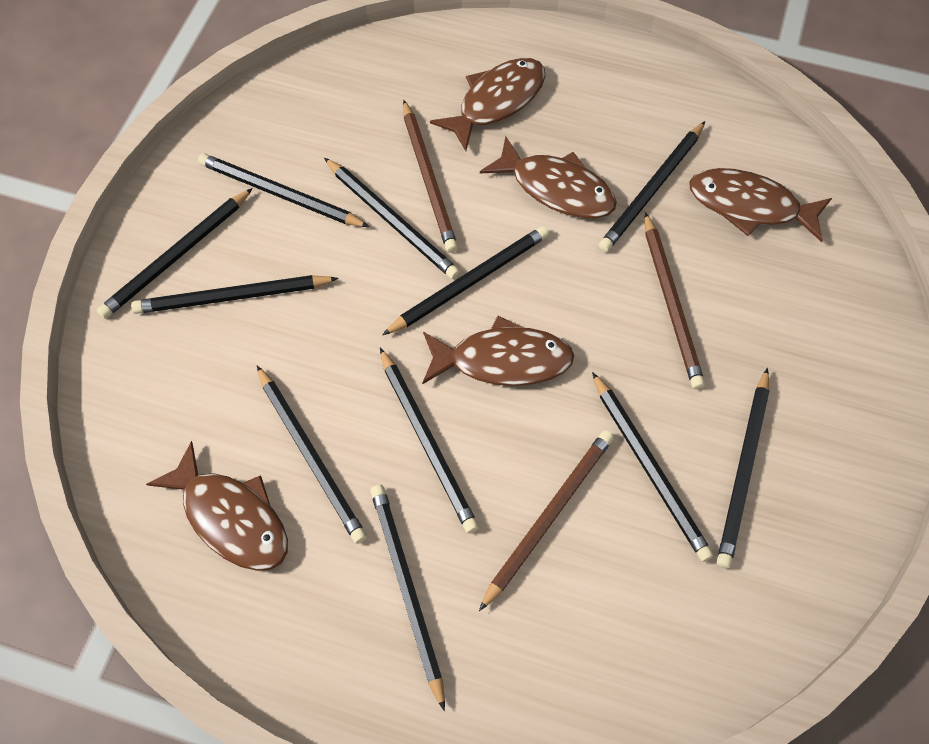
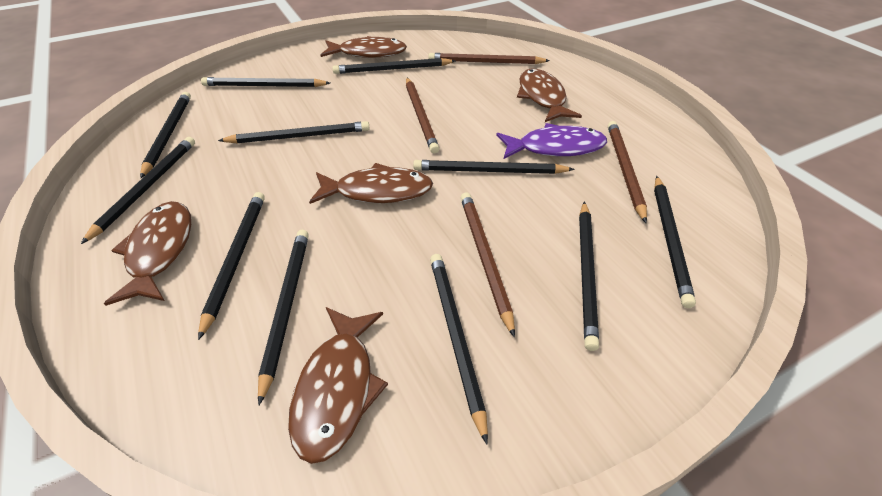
brown pencil: 3 -> 4
purple fish: 0 -> 1

